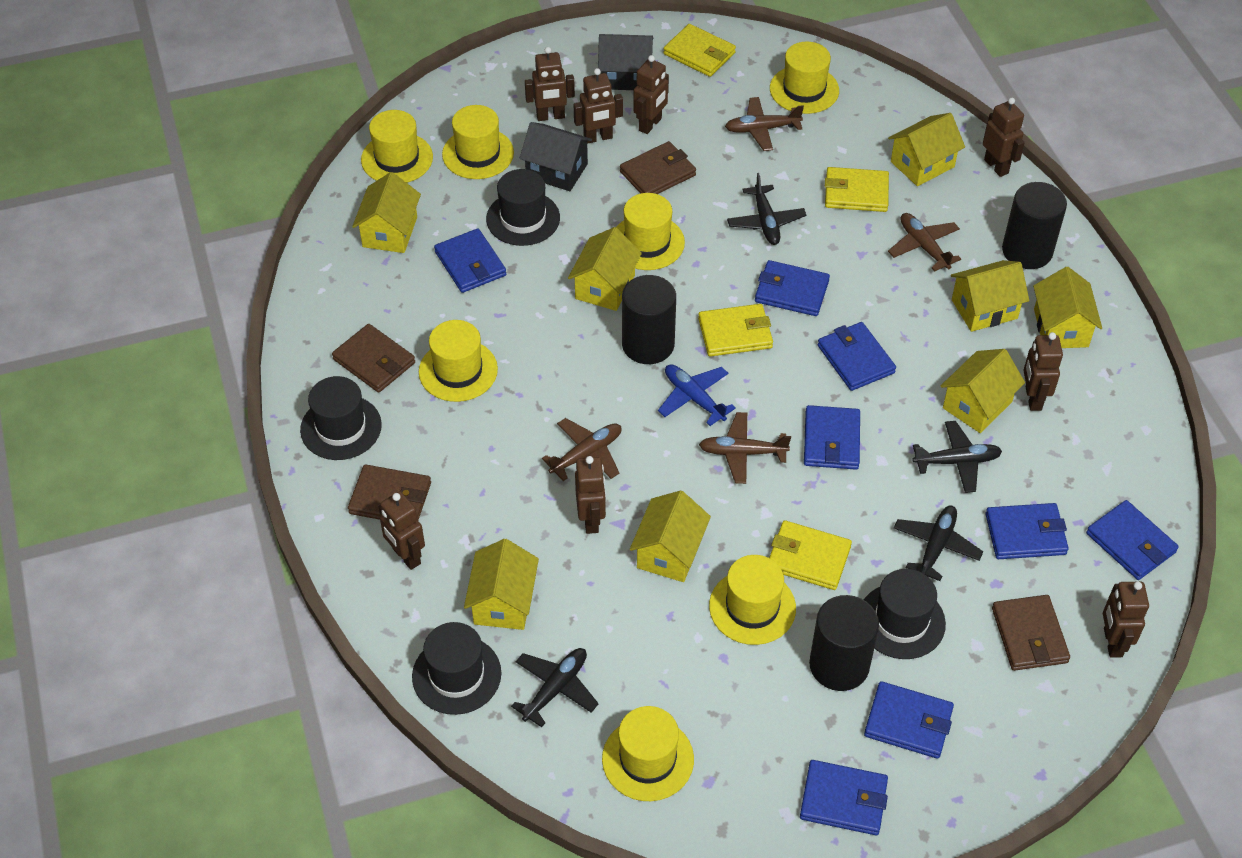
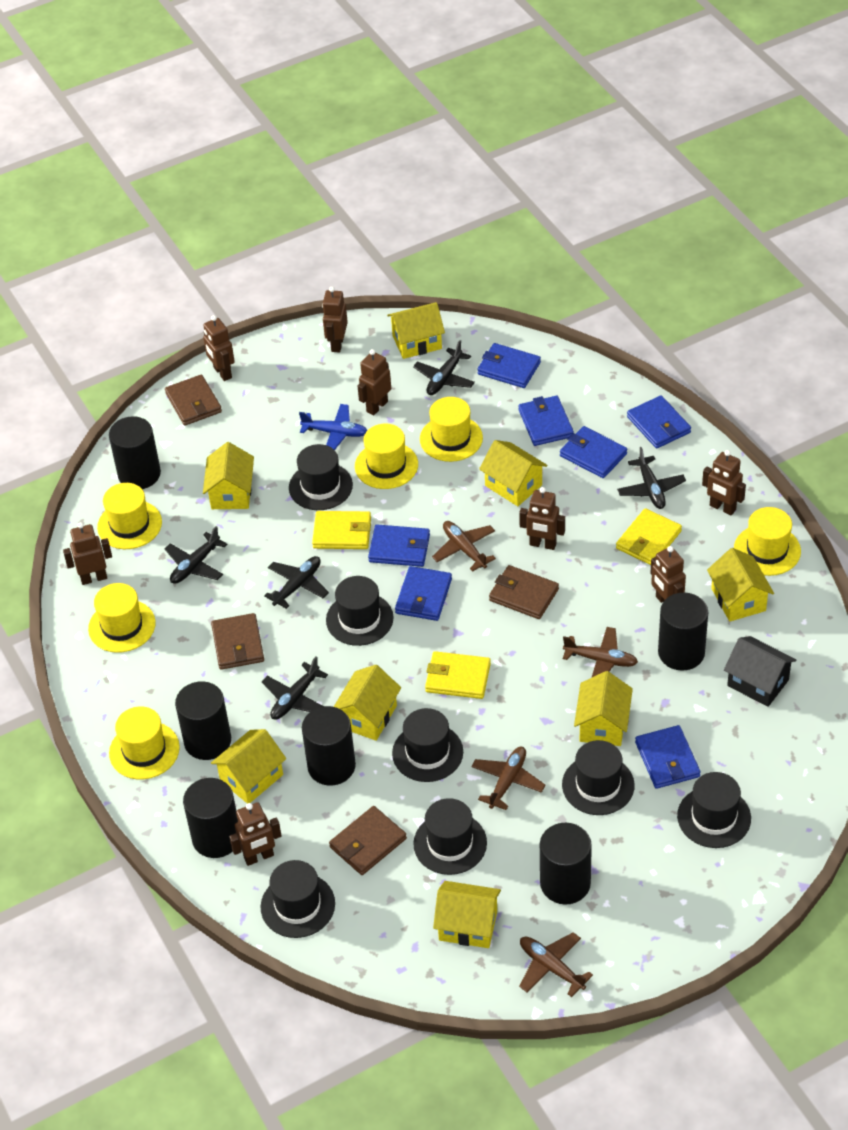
black cylinder: 3 -> 6
black hat: 4 -> 7
black house: 2 -> 1
black plane: 4 -> 5
blue wallet: 8 -> 7
yellow hat: 7 -> 6
yellow wallet: 4 -> 3

